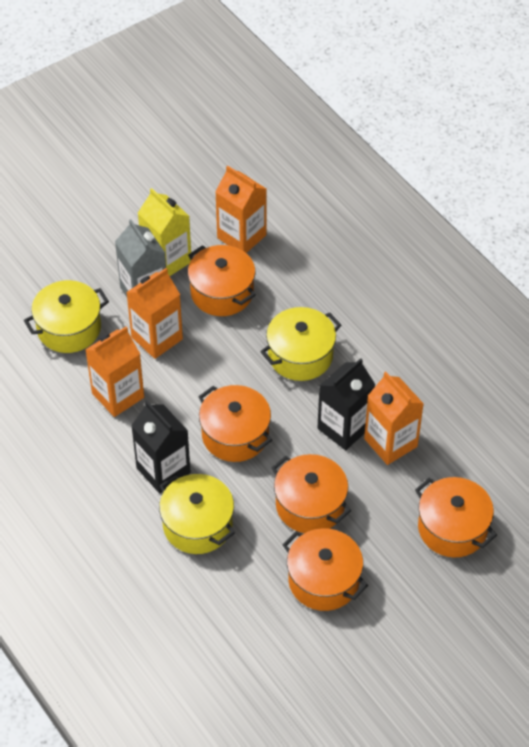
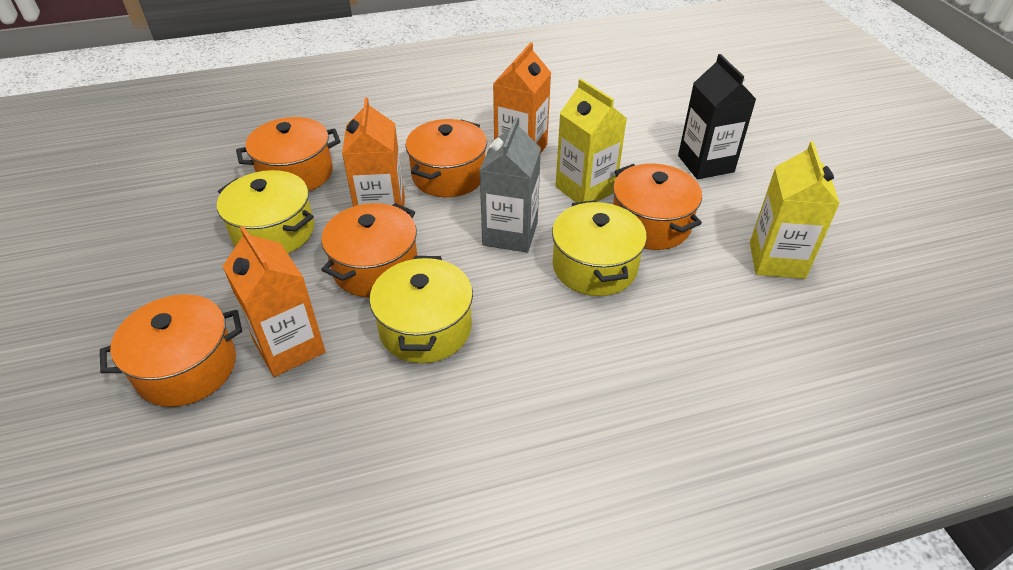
black carton: 2 -> 1
orange carton: 4 -> 3
yellow carton: 1 -> 2

